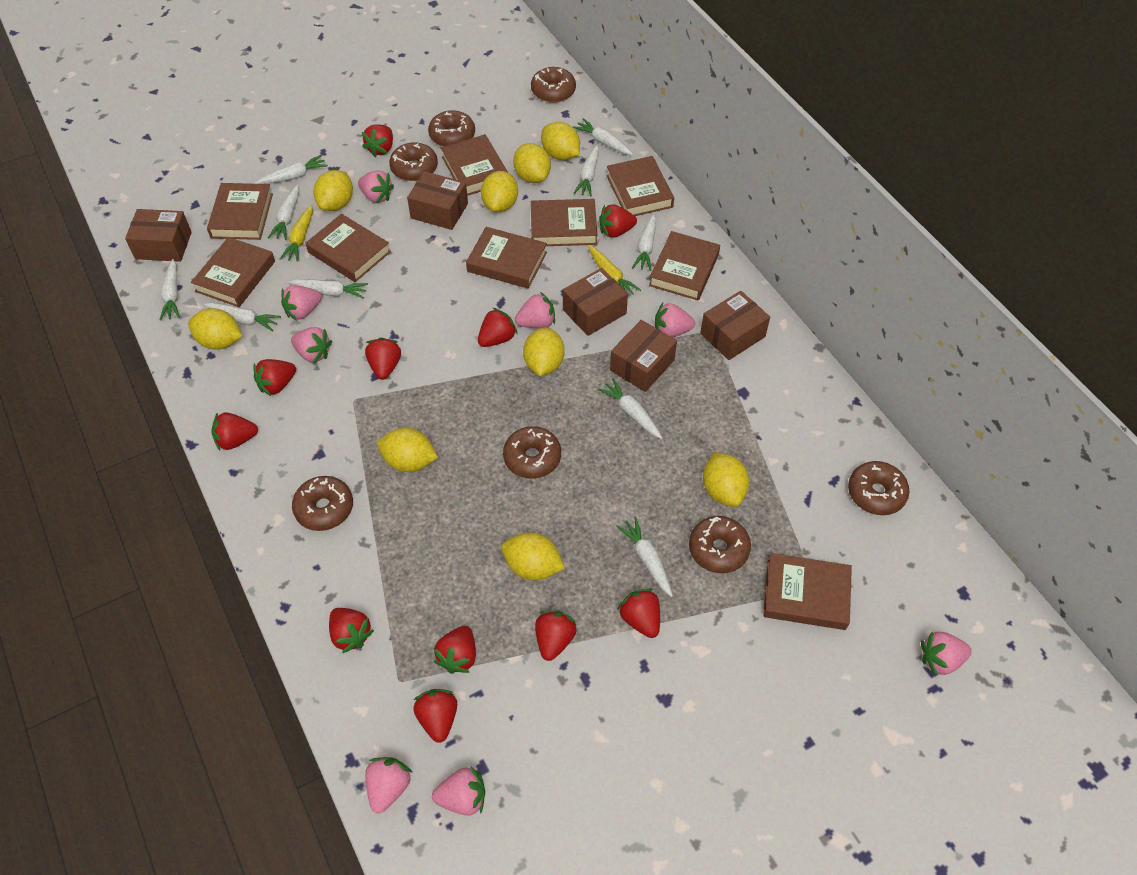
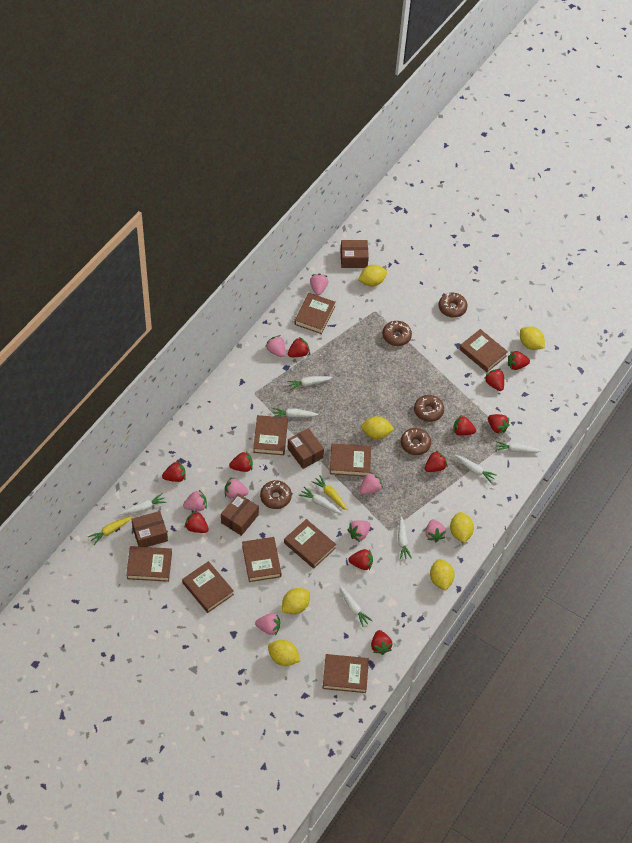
brown box: 5 -> 4
brown donut: 7 -> 5
white carrot: 10 -> 8
yellow lemon: 9 -> 7

